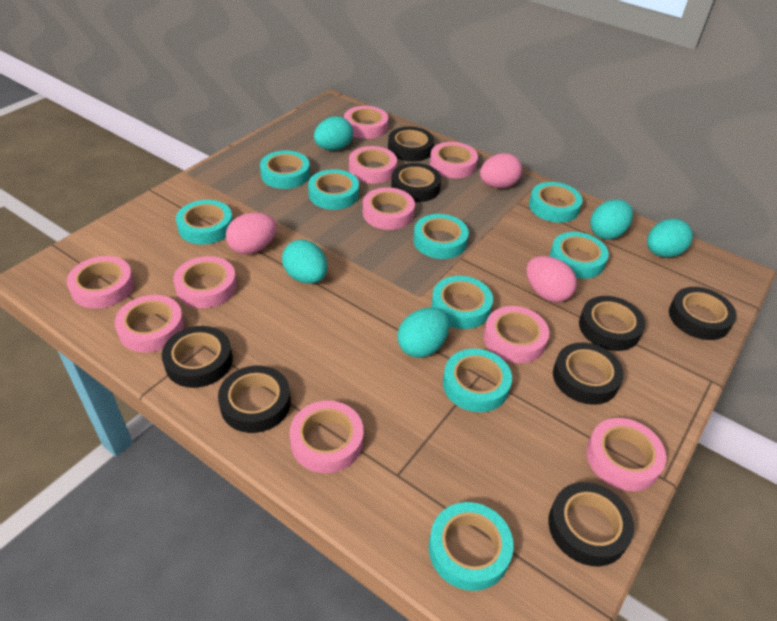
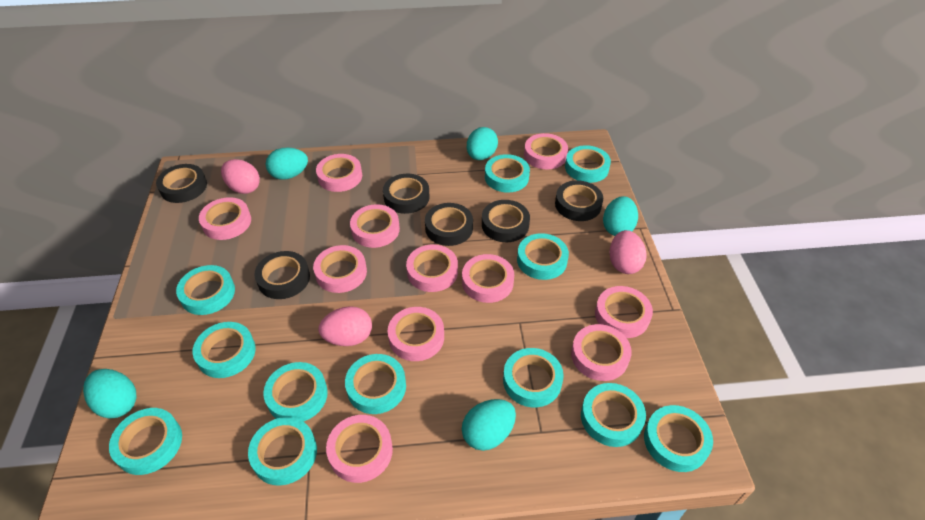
black tape: 8 -> 6
pink tape: 10 -> 11
turquoise tape: 9 -> 12

